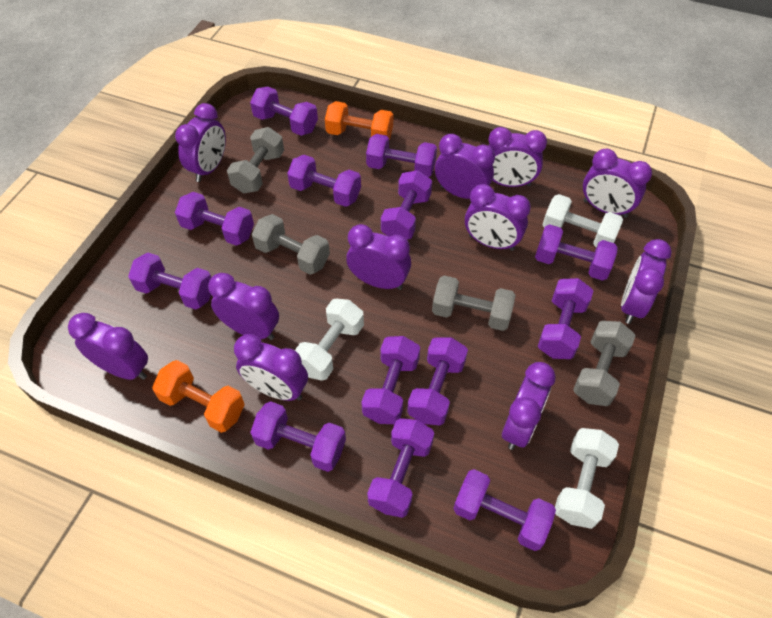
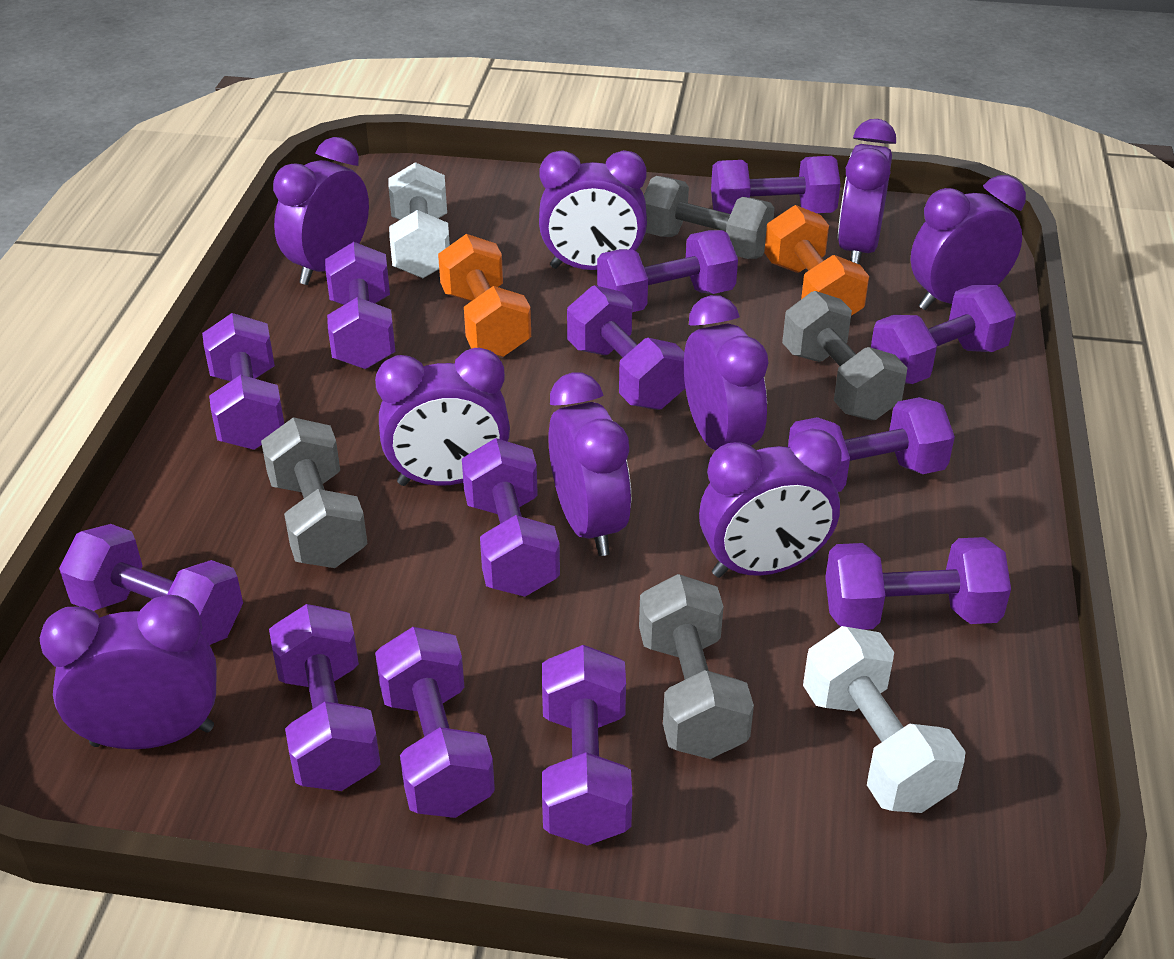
purple clock: 11 -> 9
white dumbbell: 3 -> 2

